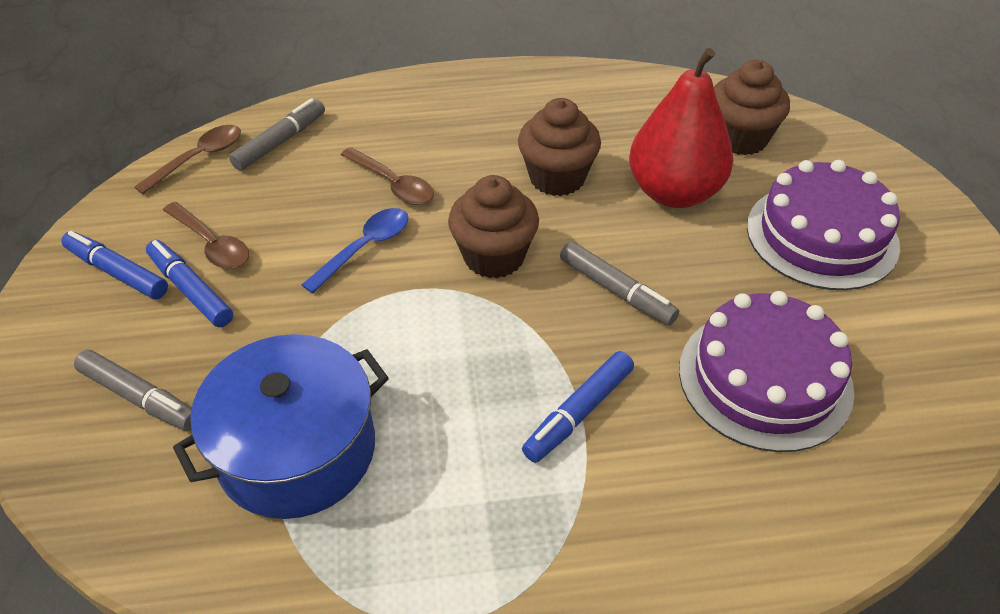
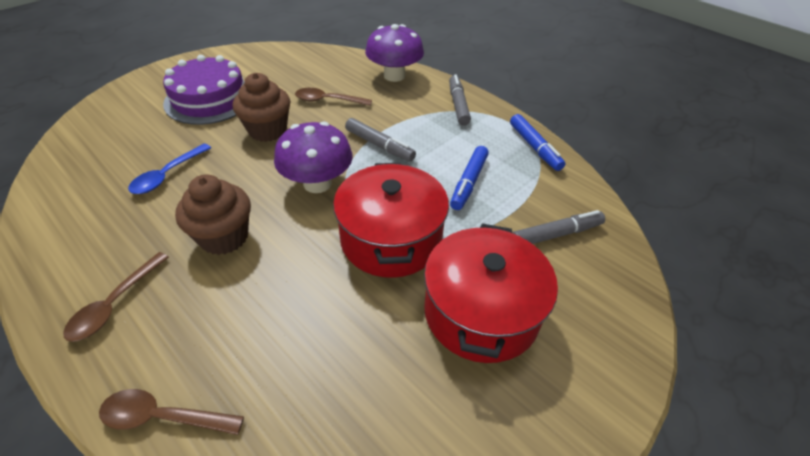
blue marker: 3 -> 2
blue pot: 1 -> 0
brown cupcake: 3 -> 2
purple cake: 2 -> 1
purple mushroom: 0 -> 2
red pear: 1 -> 0
red pot: 0 -> 2

